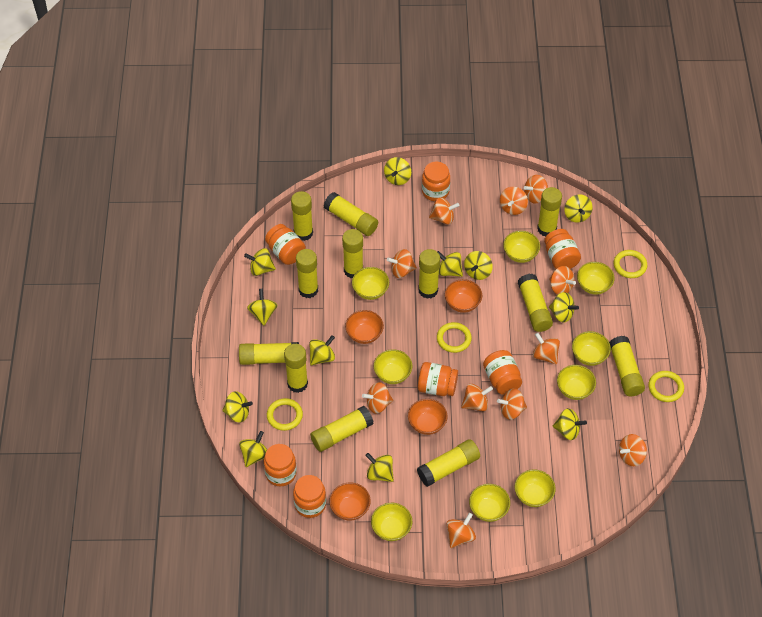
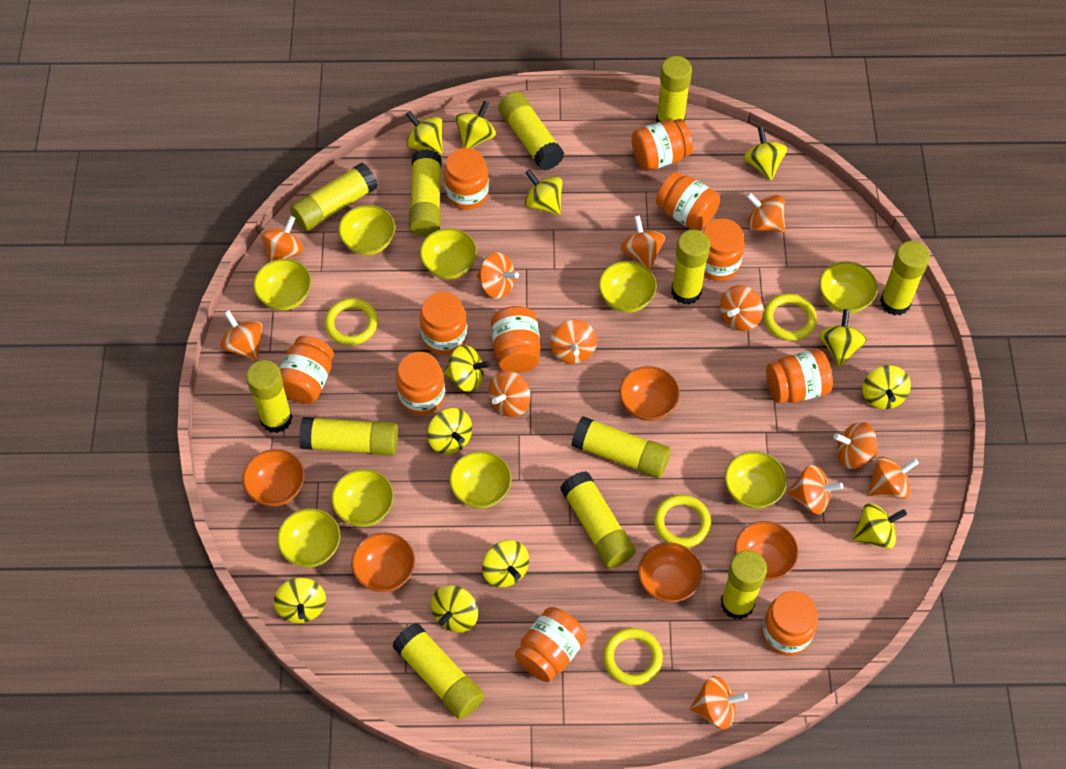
orange bowl: 4 -> 5
orange jar: 7 -> 11
orange spinning top: 11 -> 12

